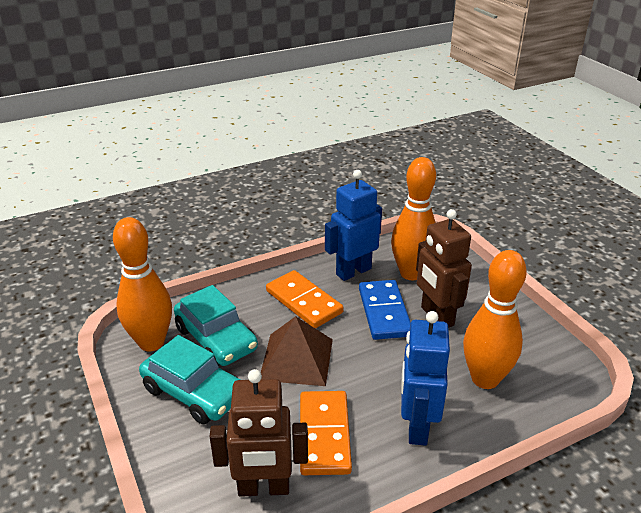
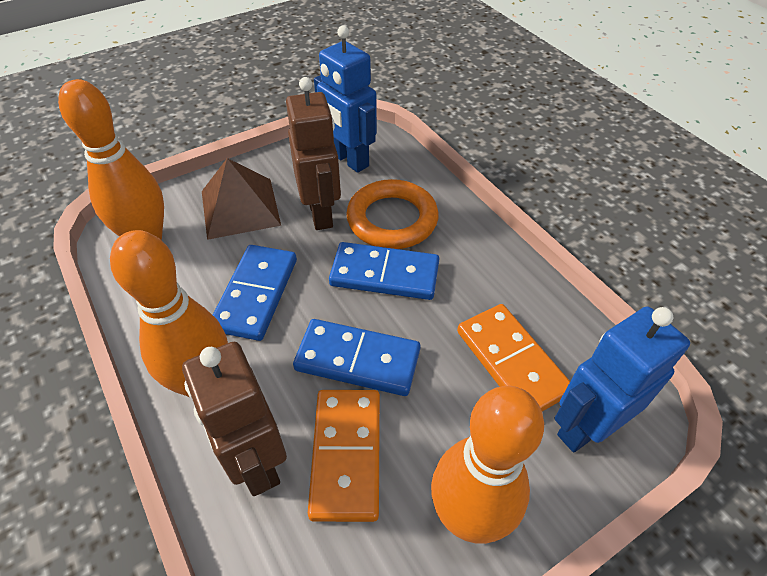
blue domino: 1 -> 3
orange ring: 0 -> 1
turquoise car: 2 -> 0

